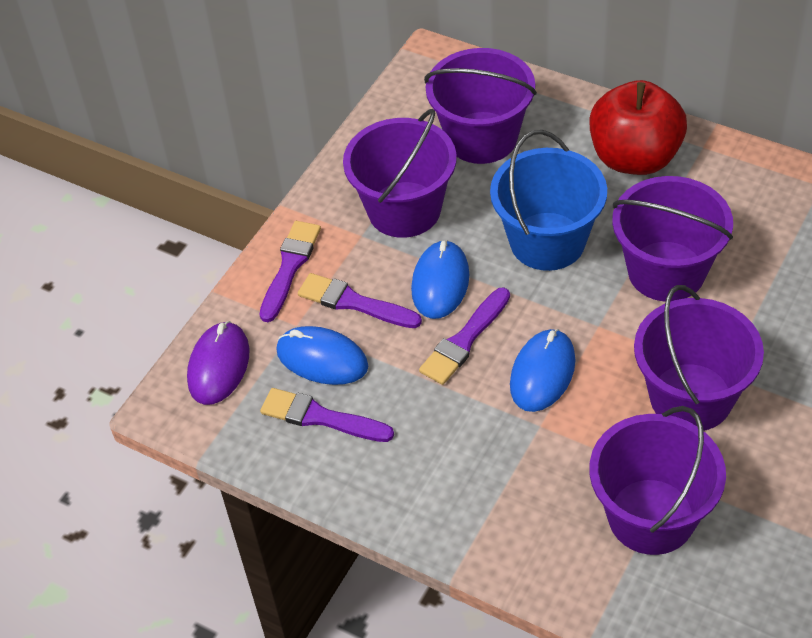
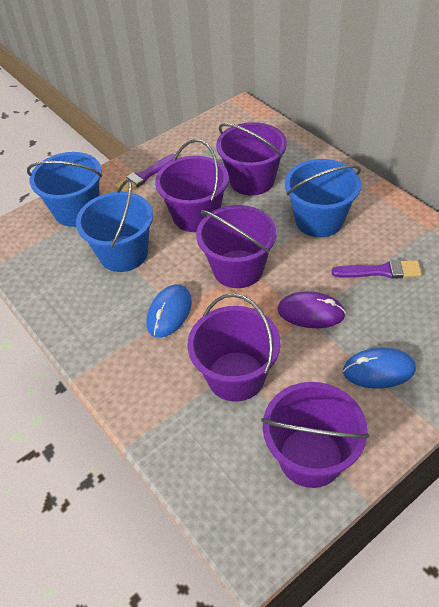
blue bucket: 1 -> 3
blue mouse: 3 -> 2
purple brush: 4 -> 2
red apple: 1 -> 0

